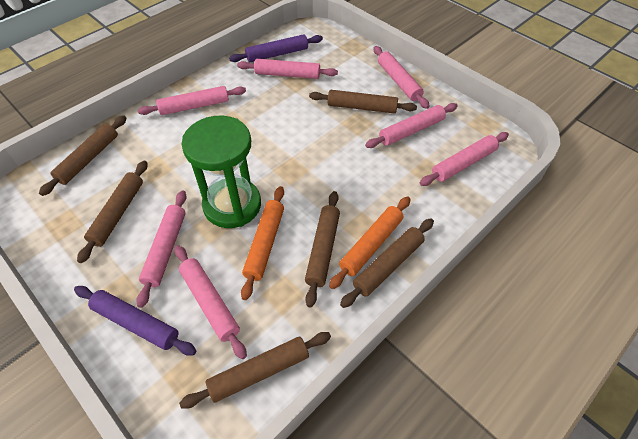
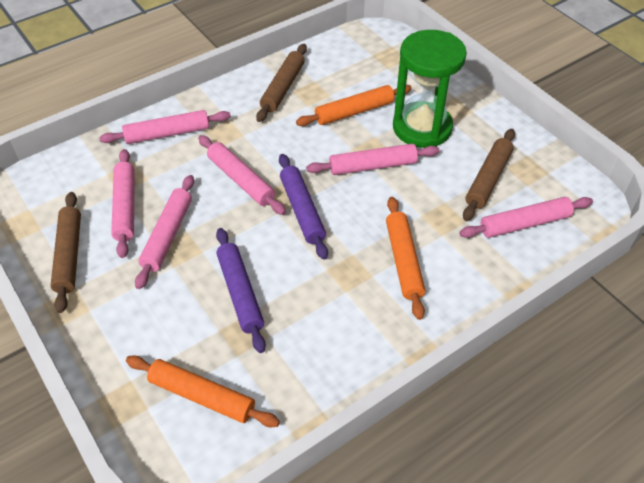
brown rolling pin: 6 -> 3
orange rolling pin: 2 -> 3
pink rolling pin: 7 -> 6

